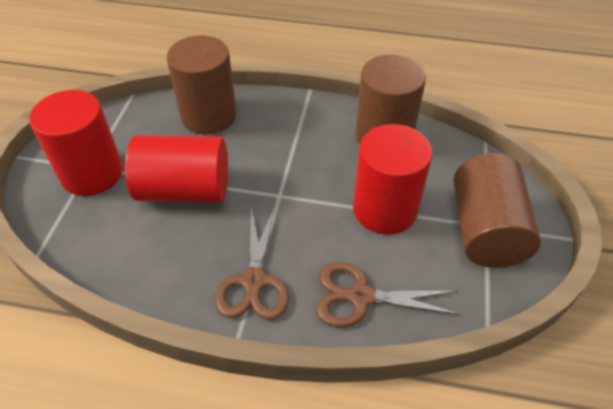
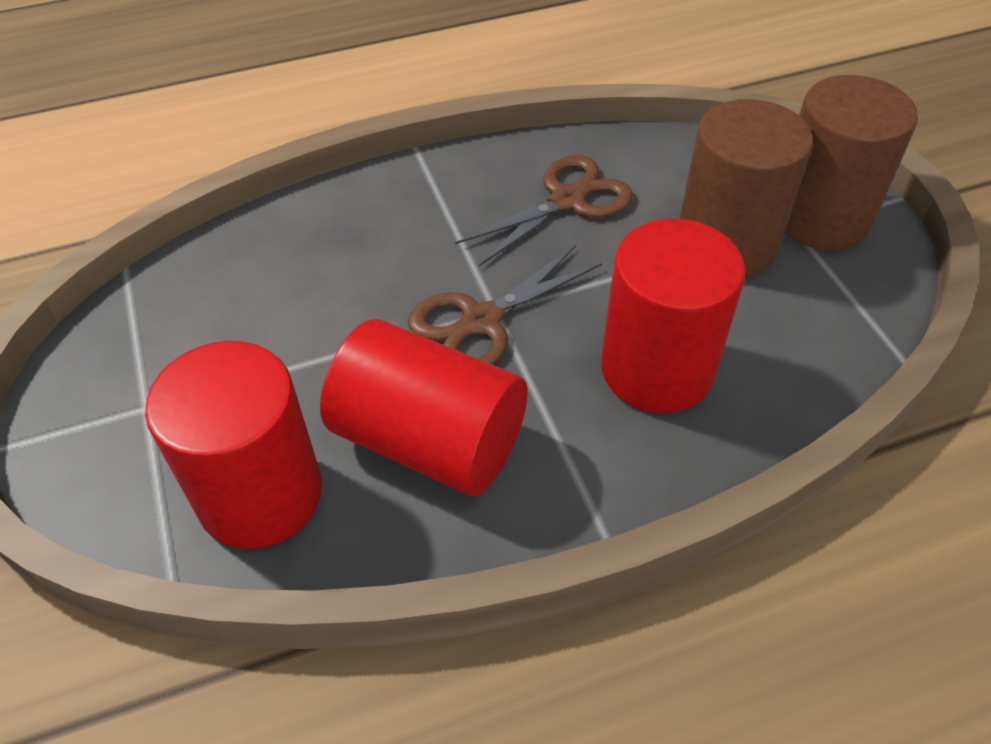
brown cylinder: 3 -> 2

